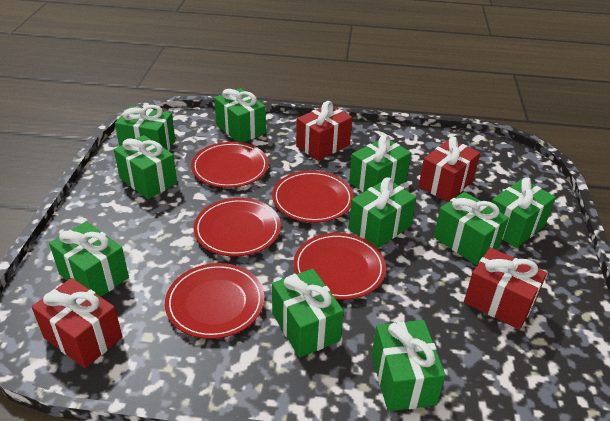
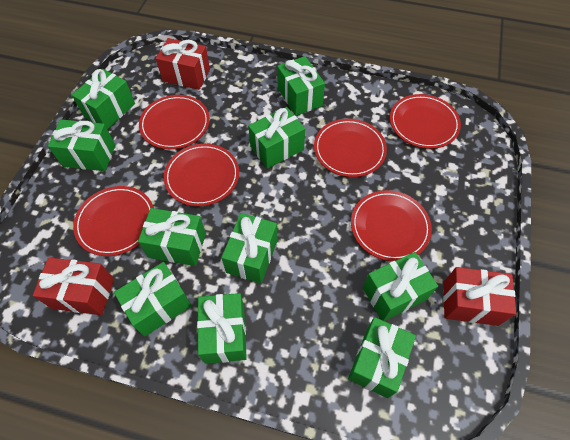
red gift: 4 -> 3
red plate: 5 -> 6

